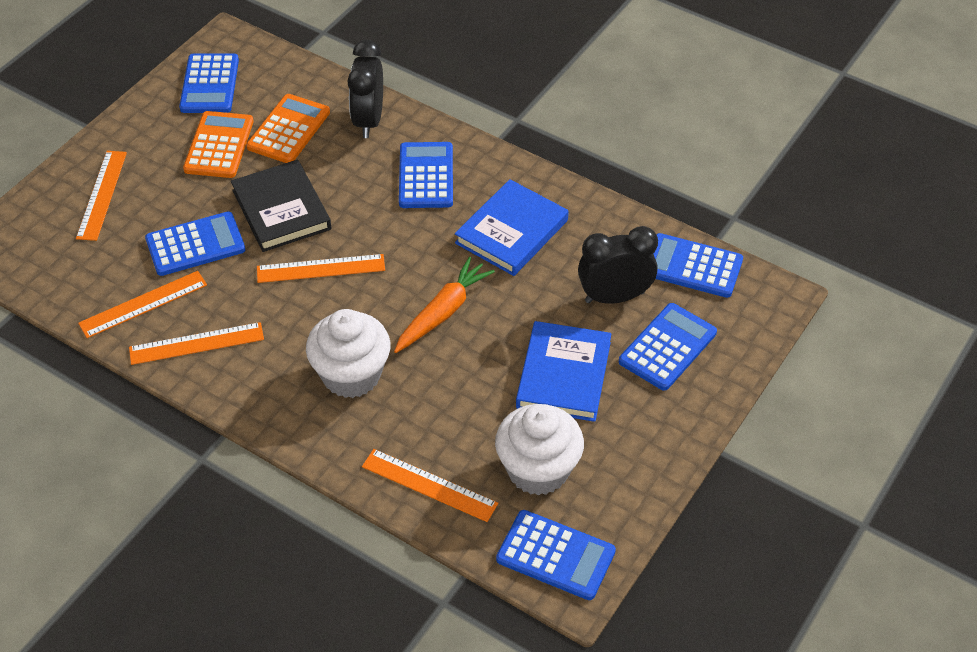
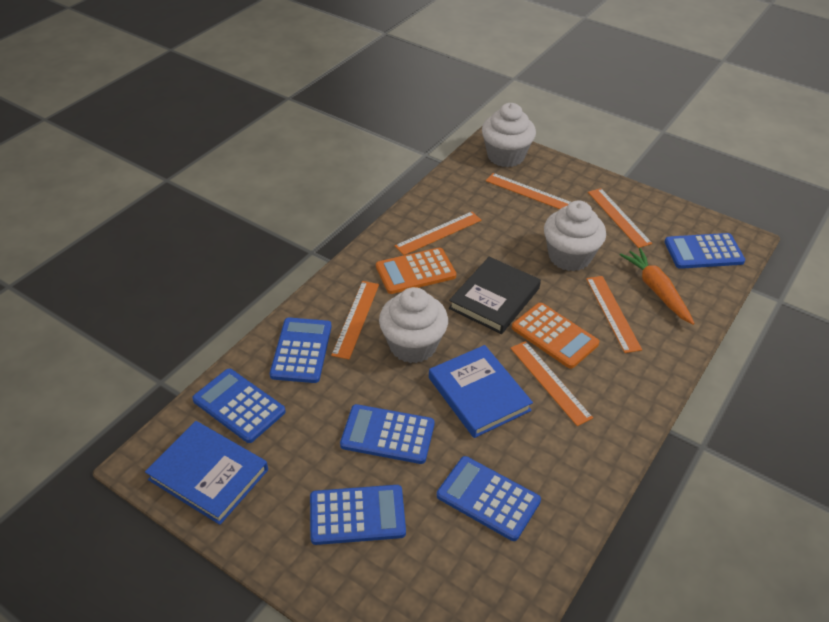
black clock: 2 -> 0
orange ruler: 5 -> 6
white cupcake: 2 -> 3

